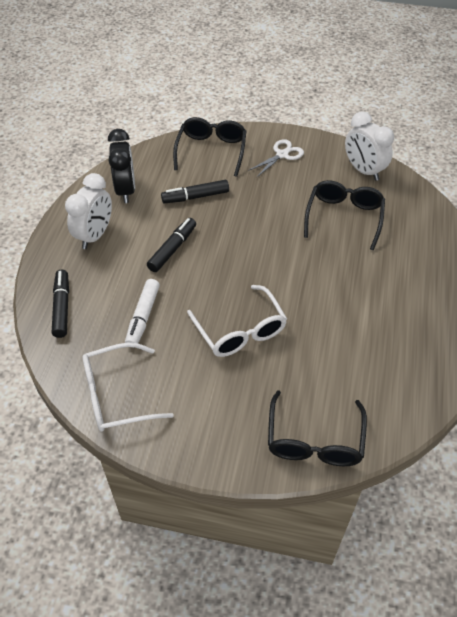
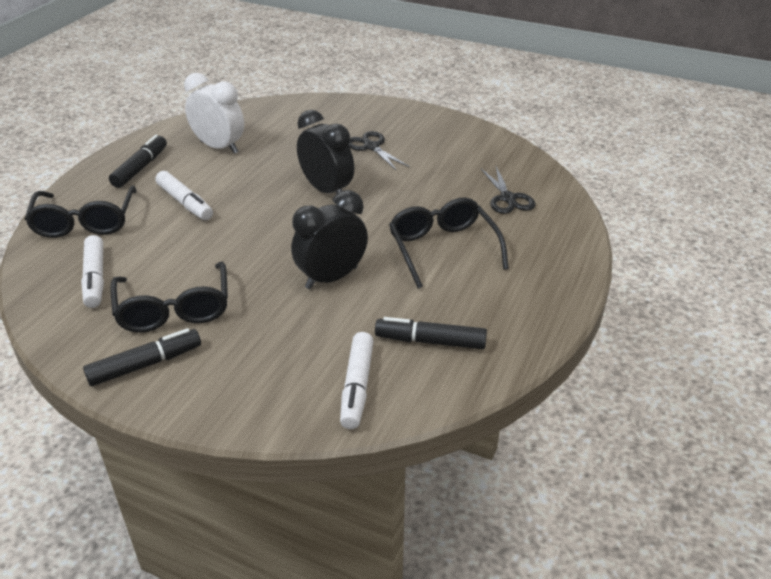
black clock: 1 -> 2
black scissors: 0 -> 2
white clock: 2 -> 1
white glasses: 2 -> 0
white marker: 1 -> 3
white scissors: 1 -> 0

